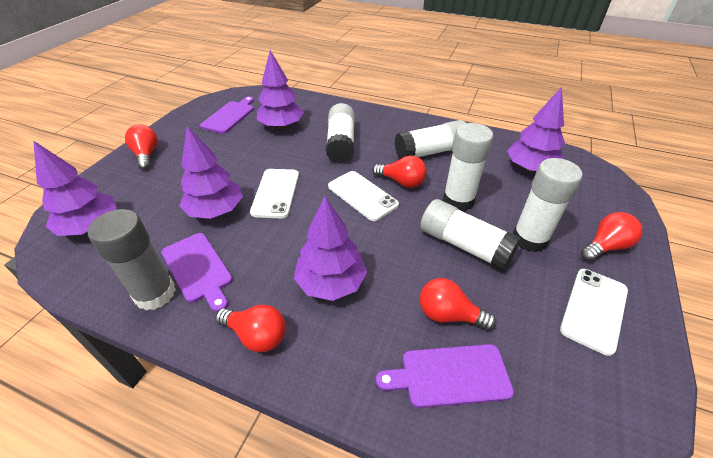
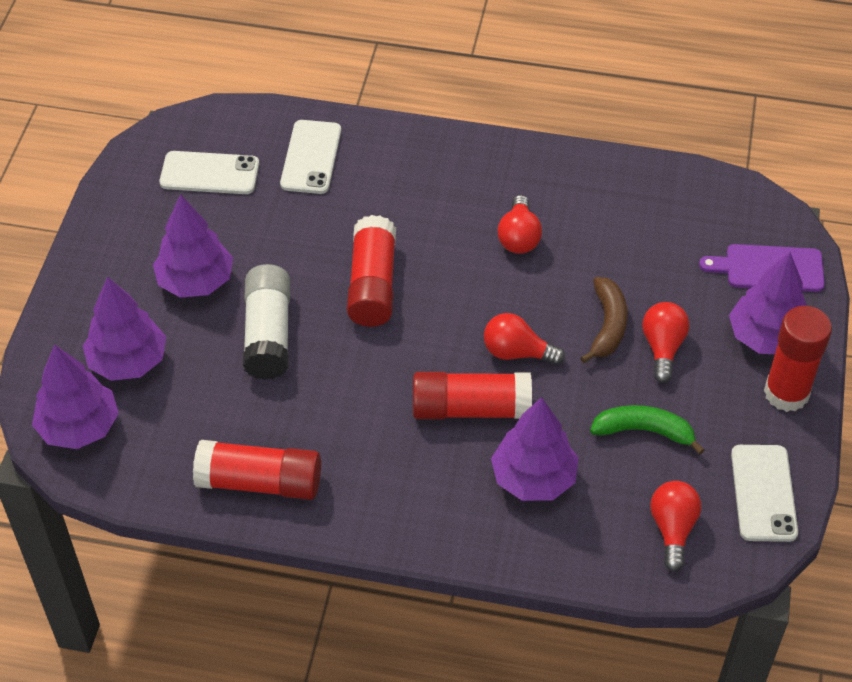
brown banana: 0 -> 1
green banana: 0 -> 1
grey glue stick: 1 -> 0
purple cutting board: 3 -> 1
red glue stick: 0 -> 4
red light bulb: 5 -> 4
white glue stick: 5 -> 1

